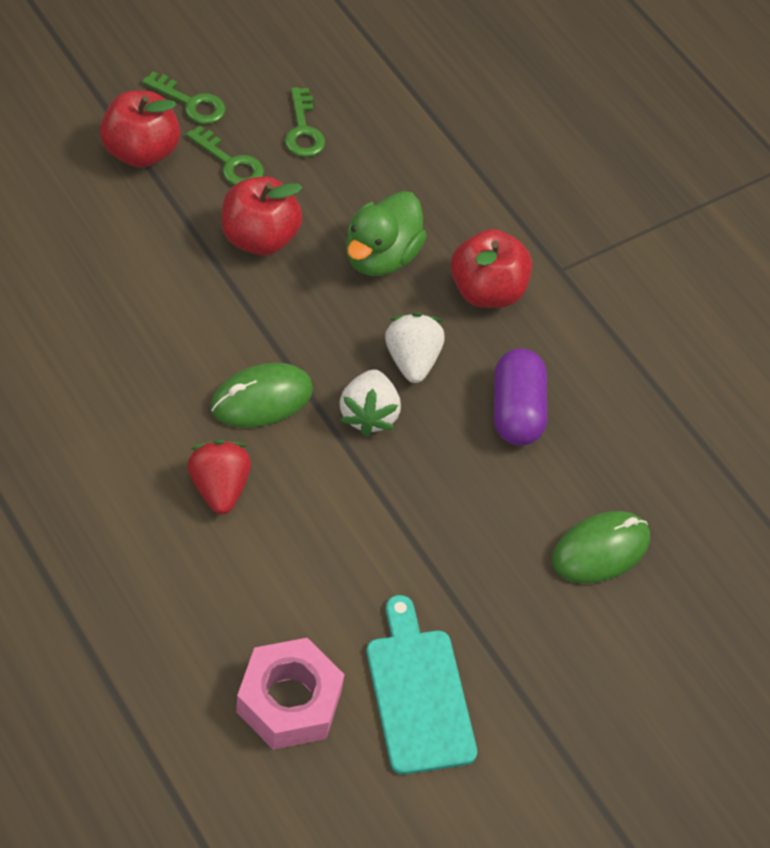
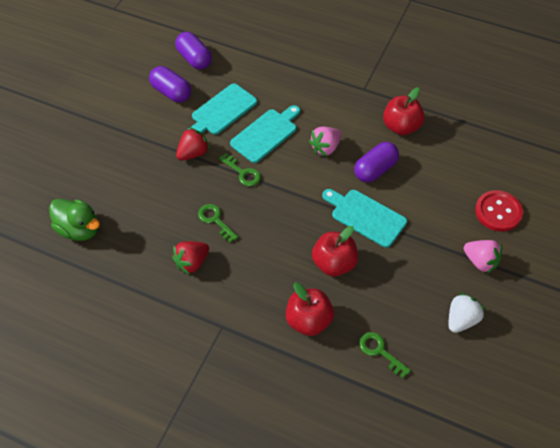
green mouse: 2 -> 0
pink nut: 1 -> 0
pink strawberry: 0 -> 2
purple capsule: 1 -> 3
red button: 0 -> 1
red strawberry: 1 -> 2
turquoise cutting board: 1 -> 3
white strawberry: 2 -> 1

